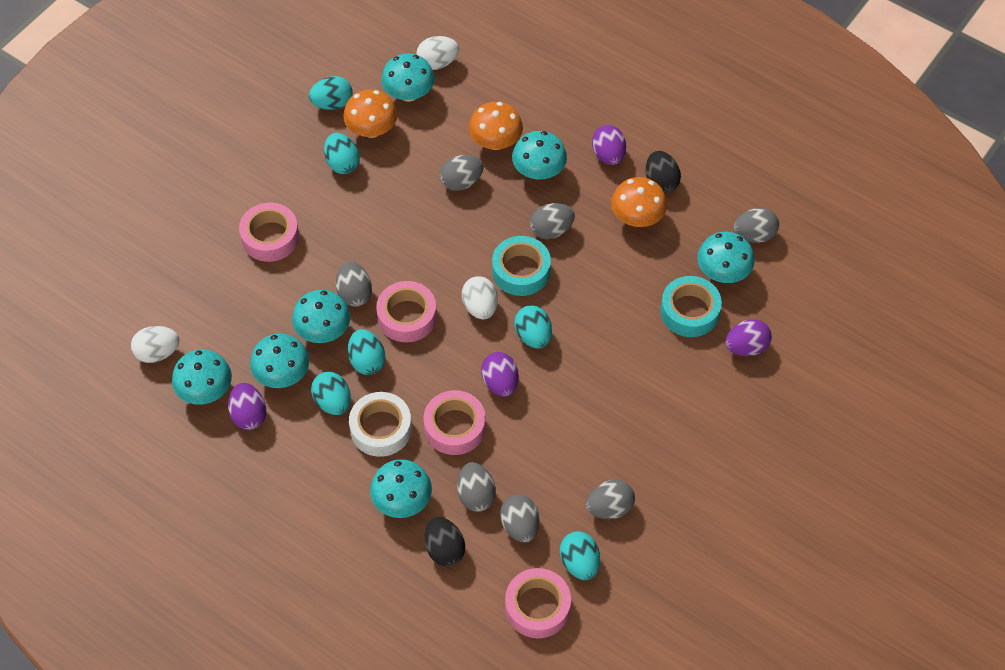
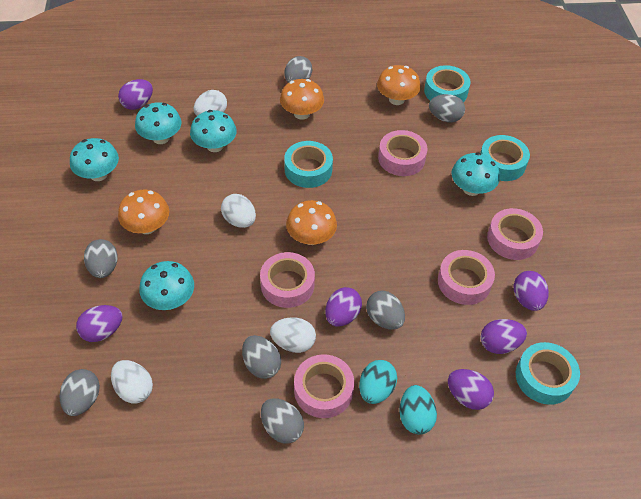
black egg: 2 -> 0
orange mushroom: 3 -> 4
pink tape: 4 -> 5
purple egg: 4 -> 6
turquoise egg: 6 -> 2
turquoise mushroom: 7 -> 5
turquoise tape: 2 -> 4
white egg: 3 -> 4
white tape: 1 -> 0

